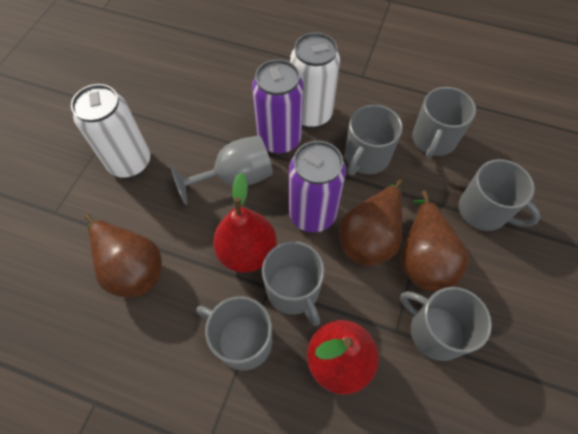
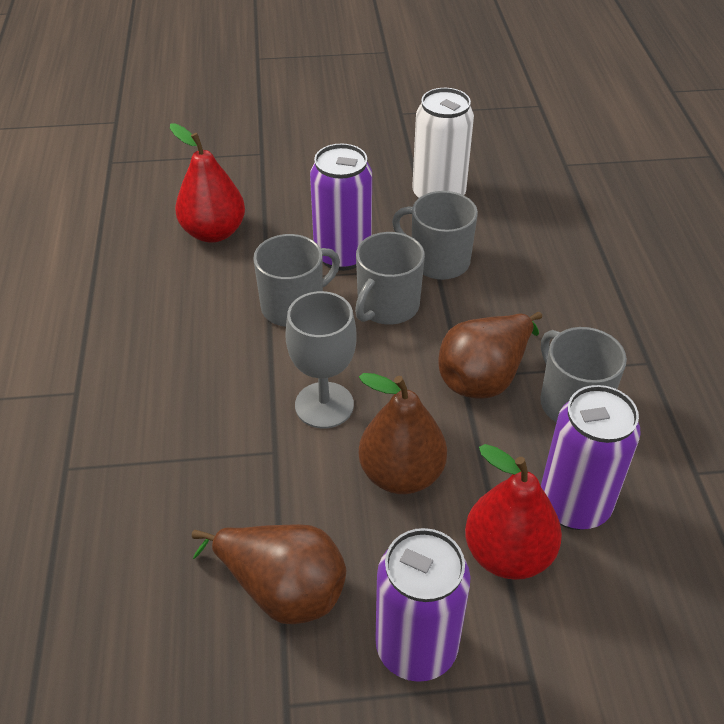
grey mug: 6 -> 4
purple can: 2 -> 3
white can: 2 -> 1

